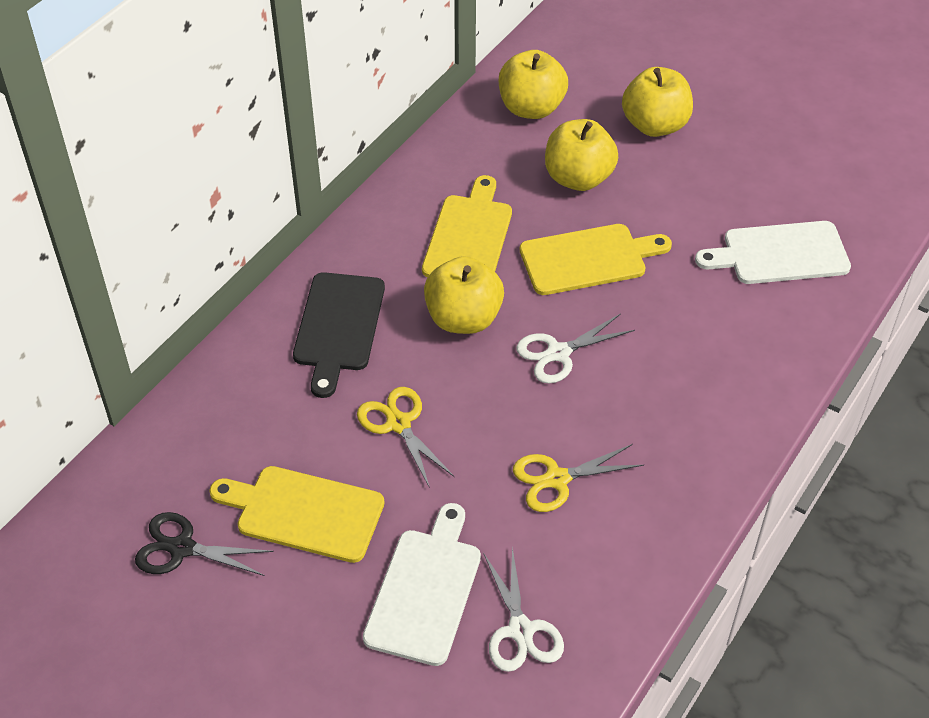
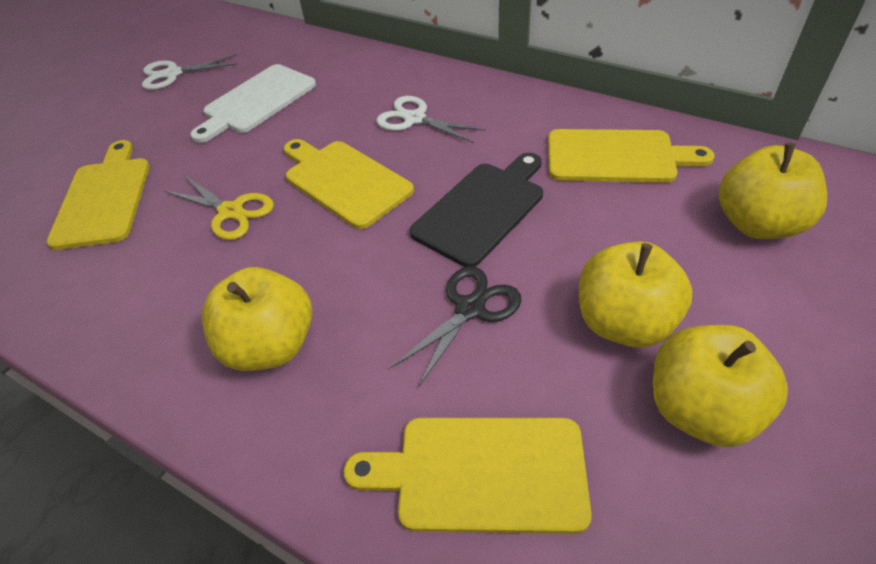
white cutting board: 2 -> 1
yellow cutting board: 3 -> 4
yellow scissors: 2 -> 1

